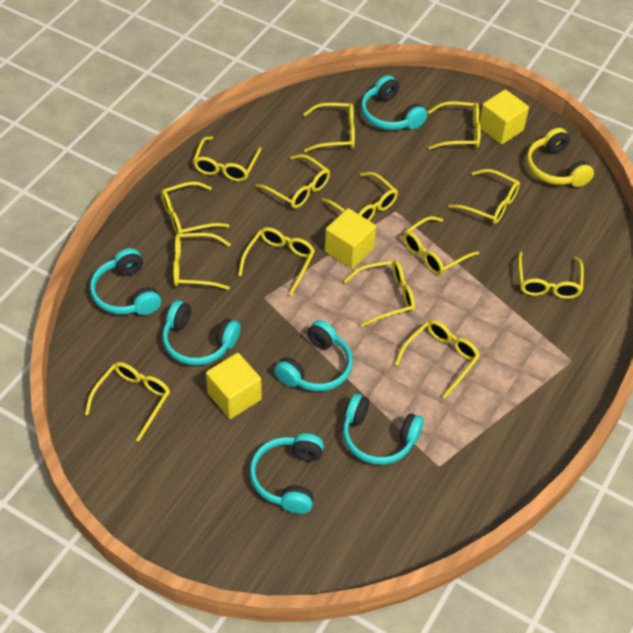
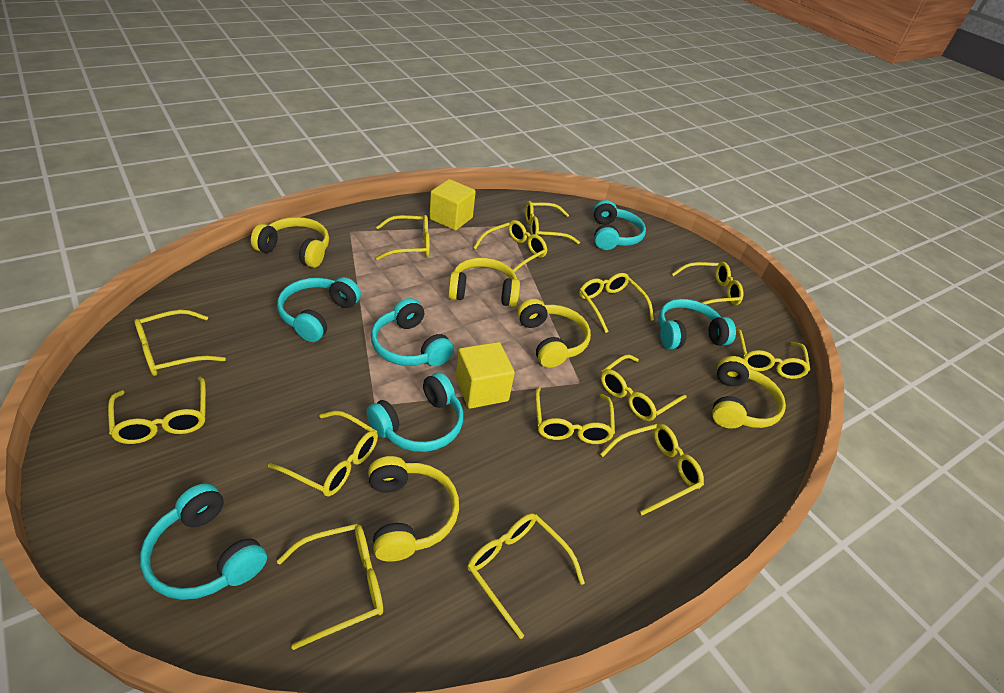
yellow cube: 3 -> 2
yellow headphones: 1 -> 5

